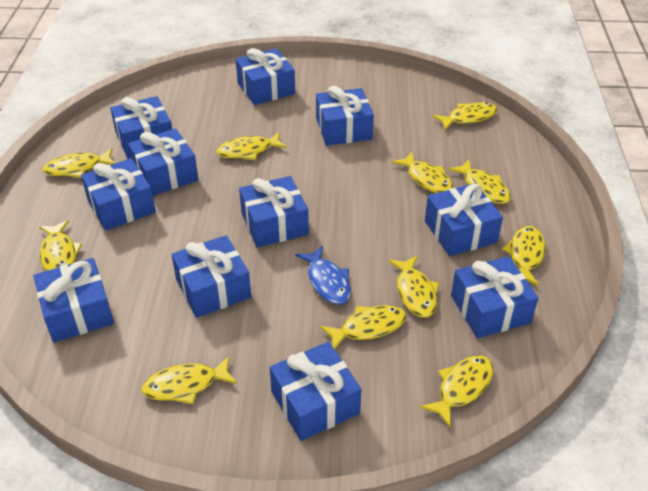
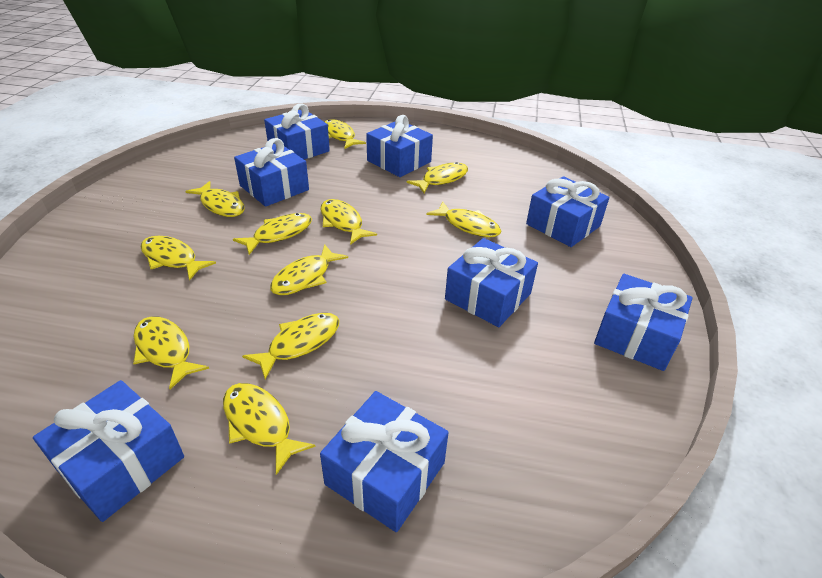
blue fish: 1 -> 0
blue gift: 11 -> 8

